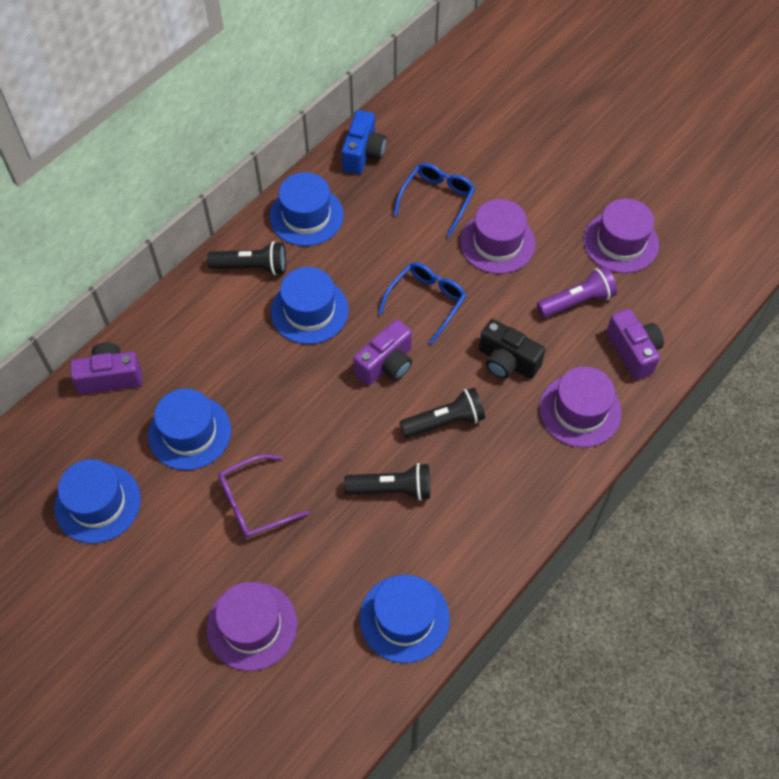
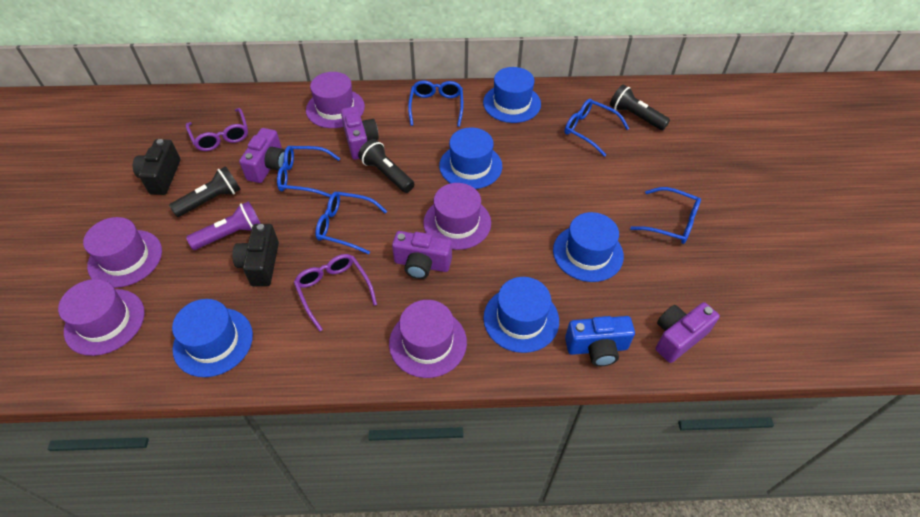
black camera: 1 -> 2
blue glasses: 2 -> 5
purple camera: 3 -> 4
purple glasses: 1 -> 2
purple hat: 4 -> 5

